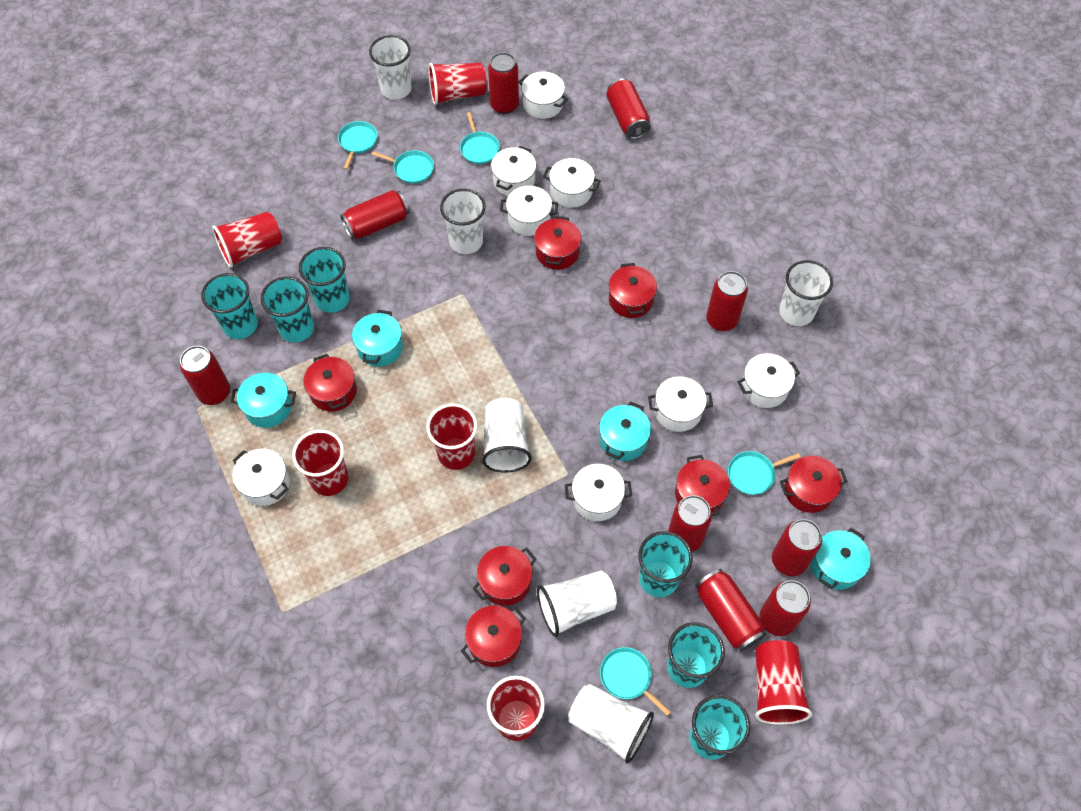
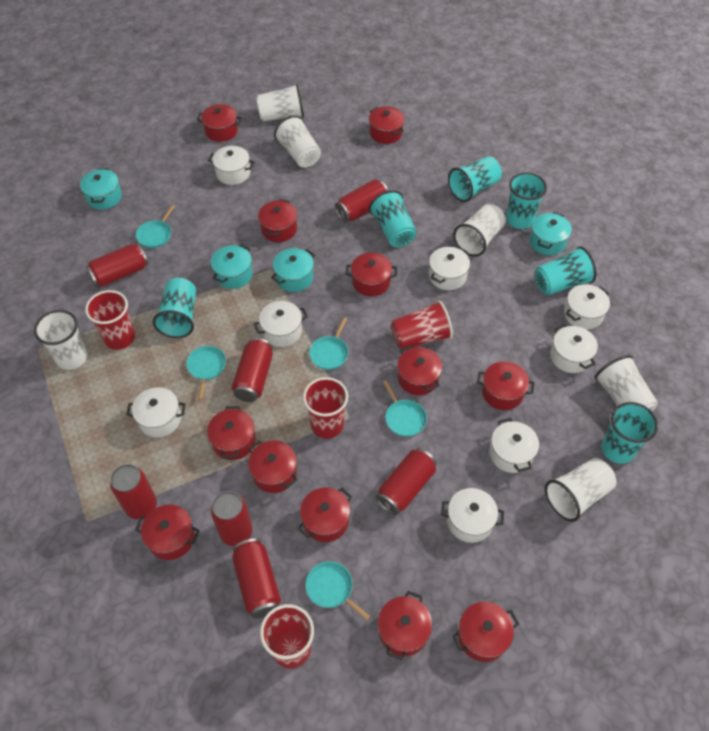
red can: 9 -> 7
red cup: 6 -> 4
red pot: 7 -> 12

